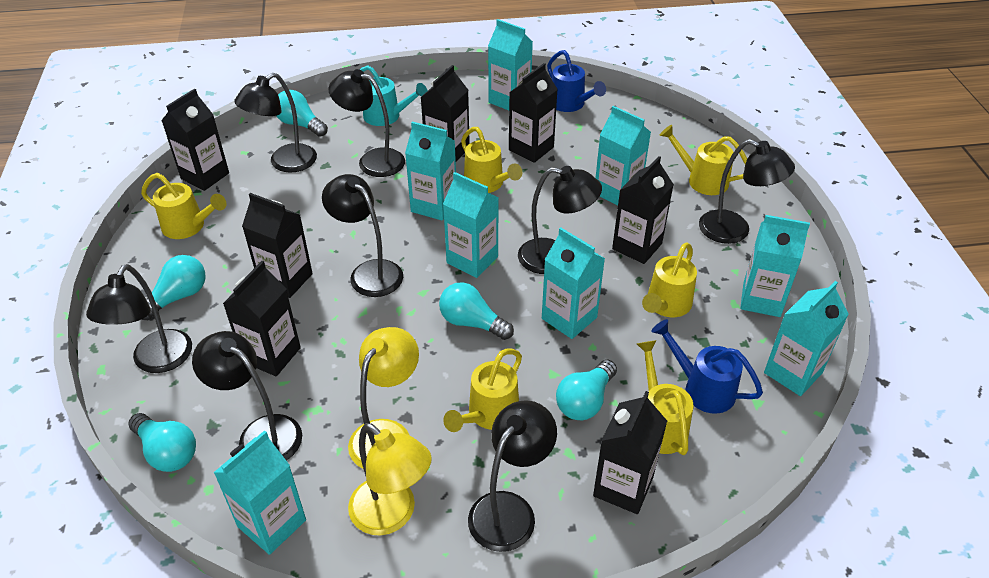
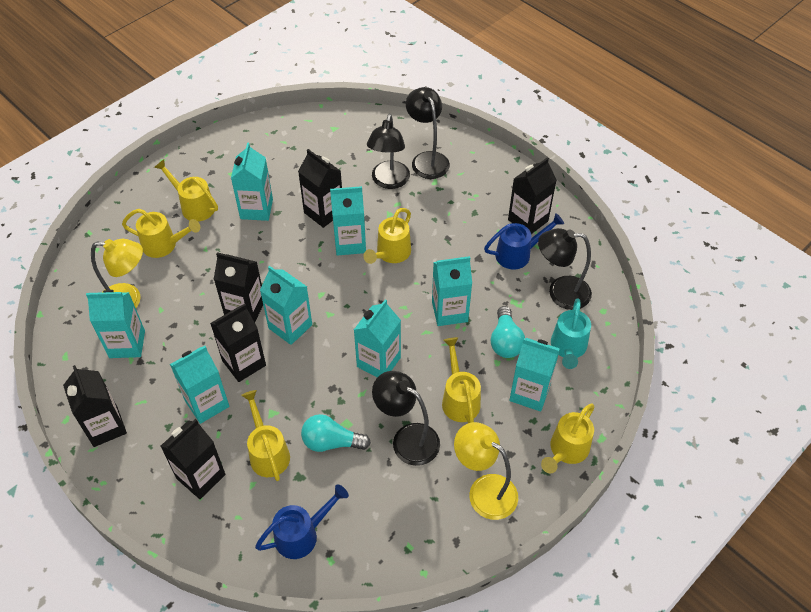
black carton: 7 -> 6
black lamp: 8 -> 4
turquoise light bulb: 5 -> 2

